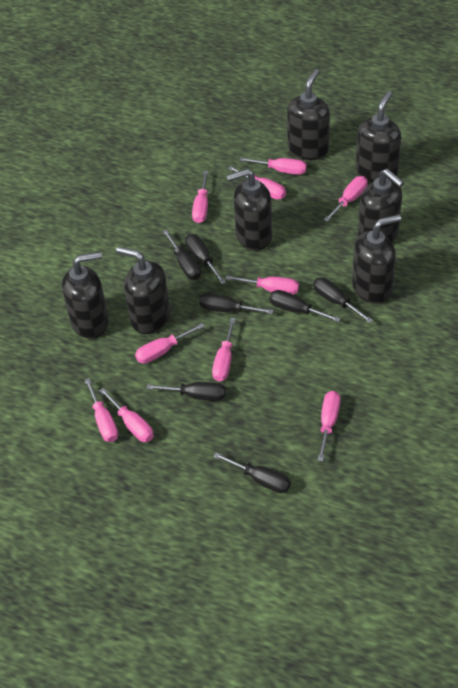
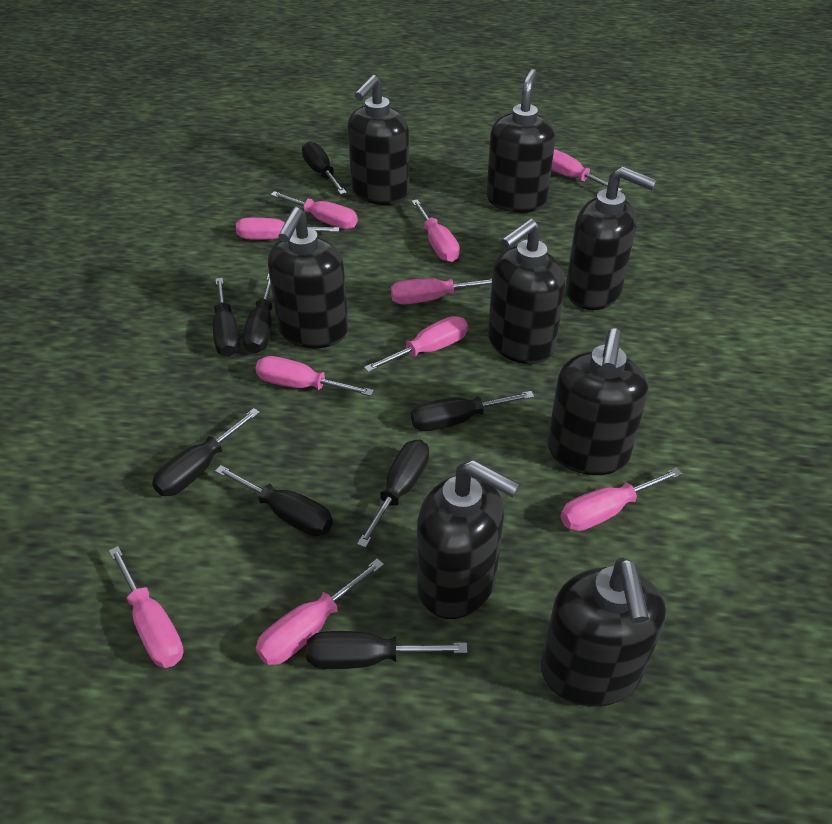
black screwdriver: 7 -> 8
black soap dispenser: 7 -> 8

